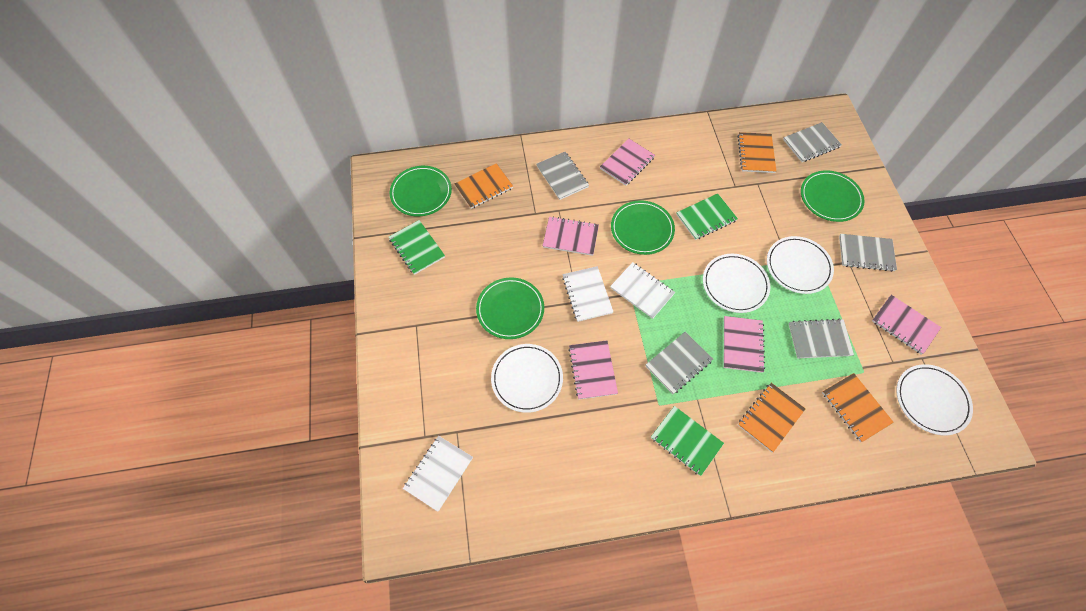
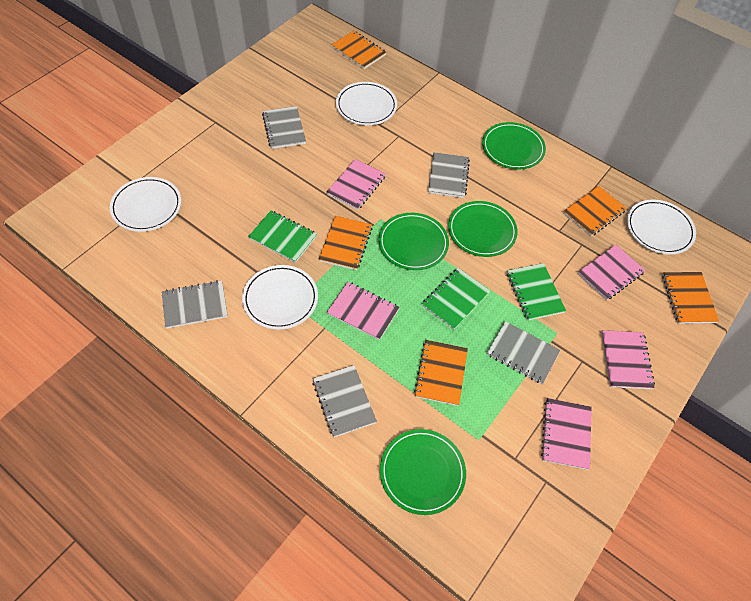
orange notebook: 4 -> 5
white notebook: 3 -> 0

